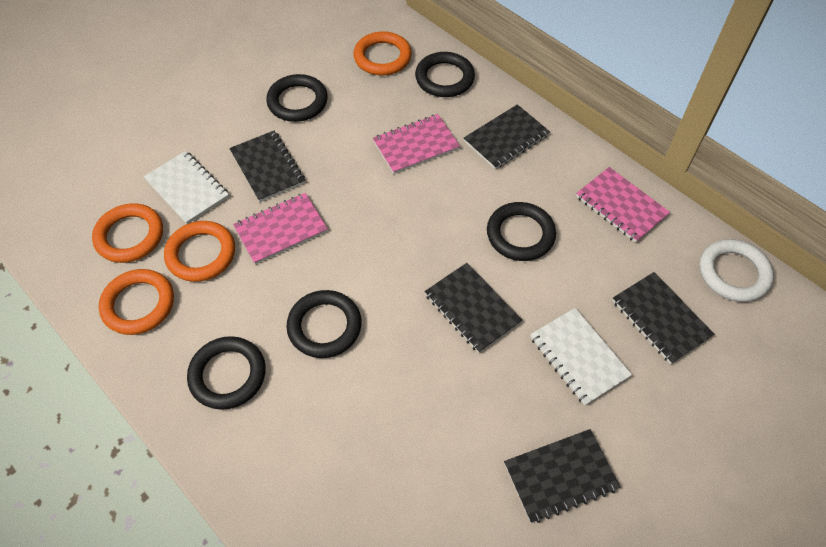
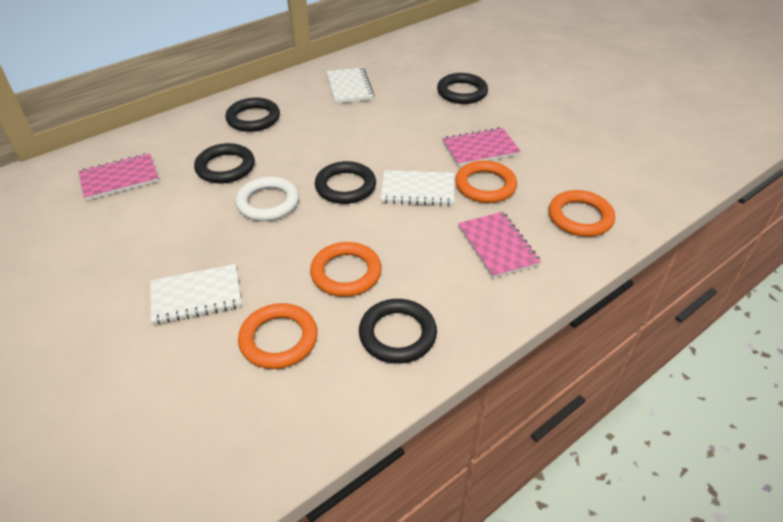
black notebook: 5 -> 0
white notebook: 2 -> 3

